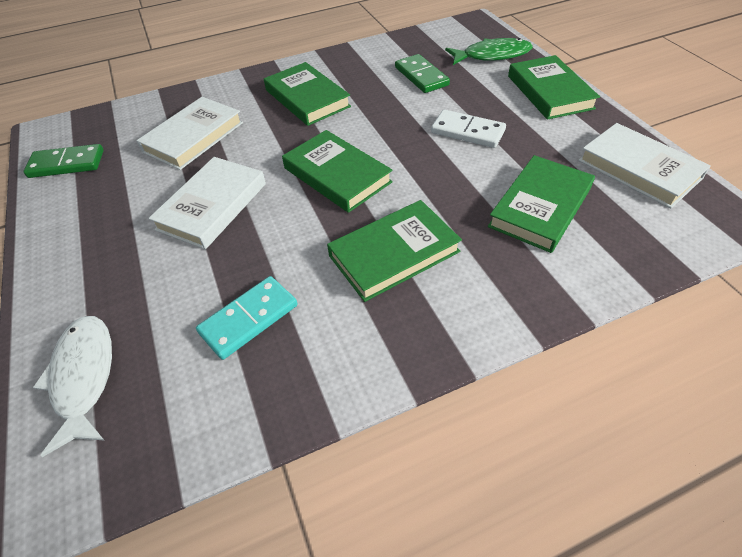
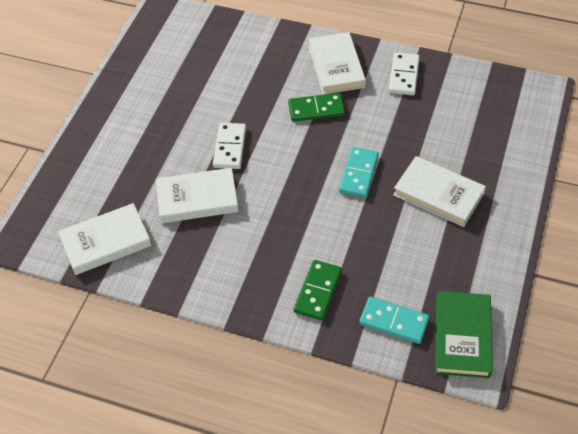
green book: 5 -> 1
green fish: 1 -> 0
turquoise domino: 1 -> 2
white book: 3 -> 4
white domino: 1 -> 2
white fish: 1 -> 0

